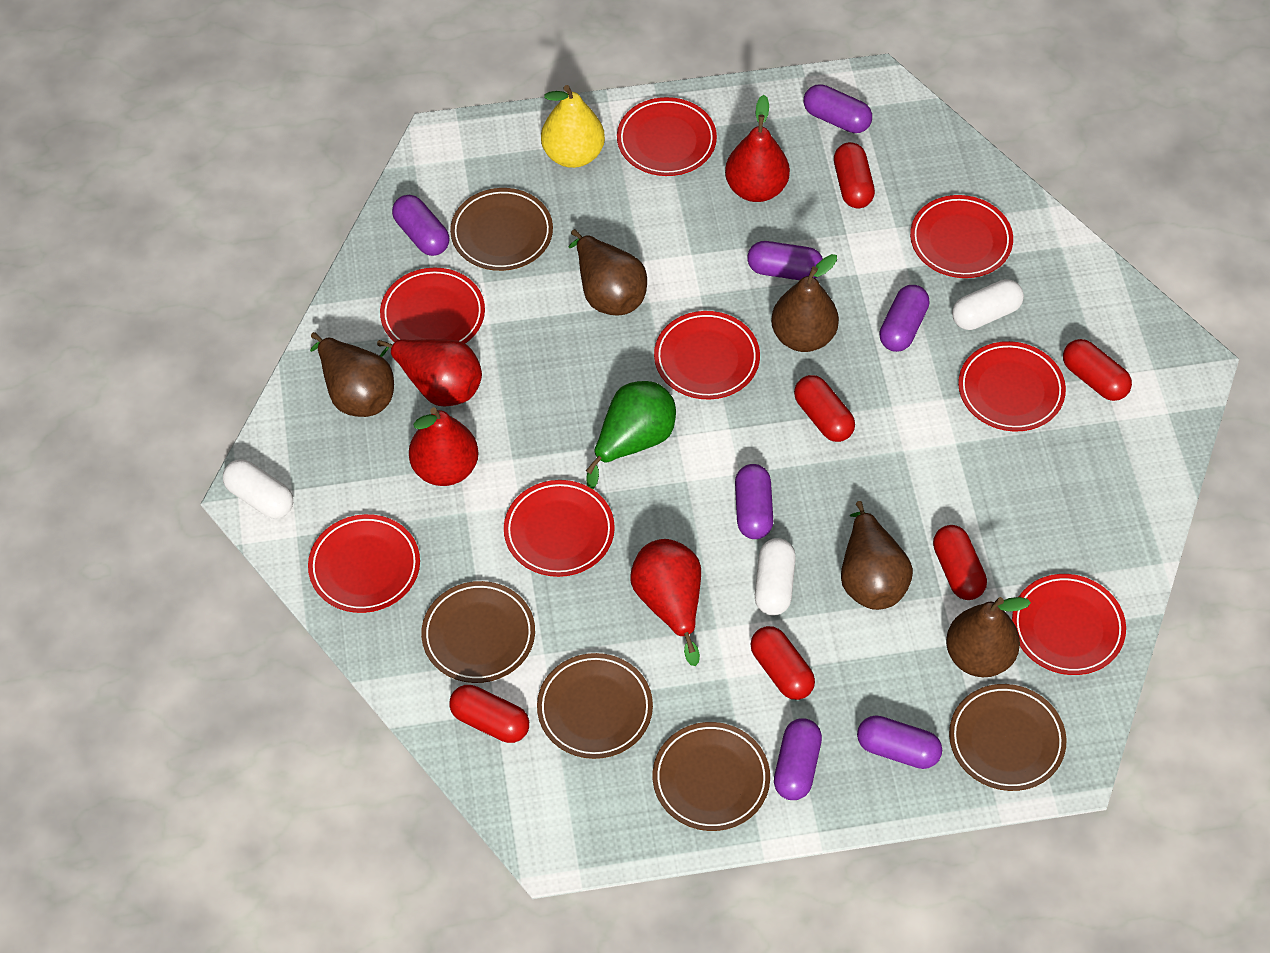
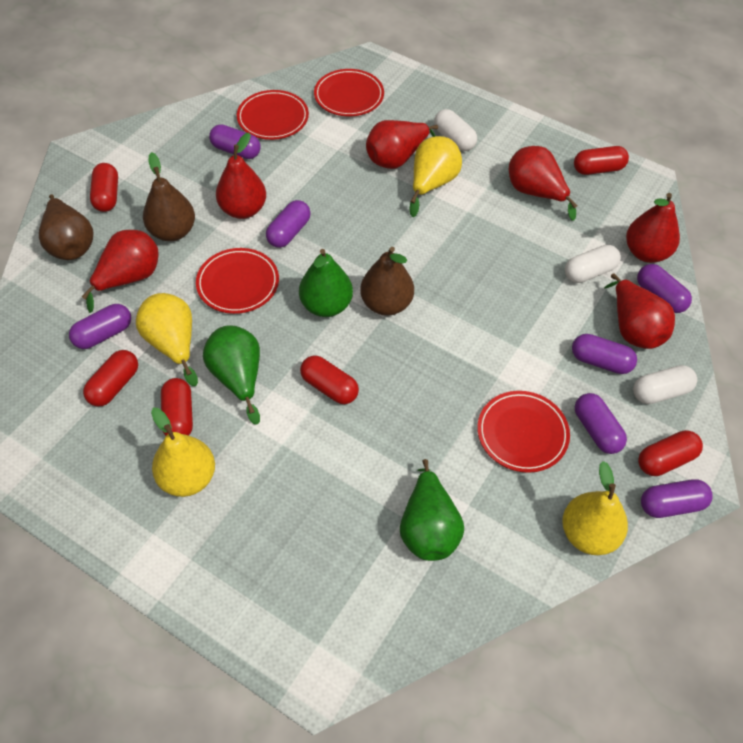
brown pear: 5 -> 3
brown plate: 5 -> 0
green pear: 1 -> 3
red pear: 4 -> 6
red plate: 8 -> 4
yellow pear: 1 -> 4

